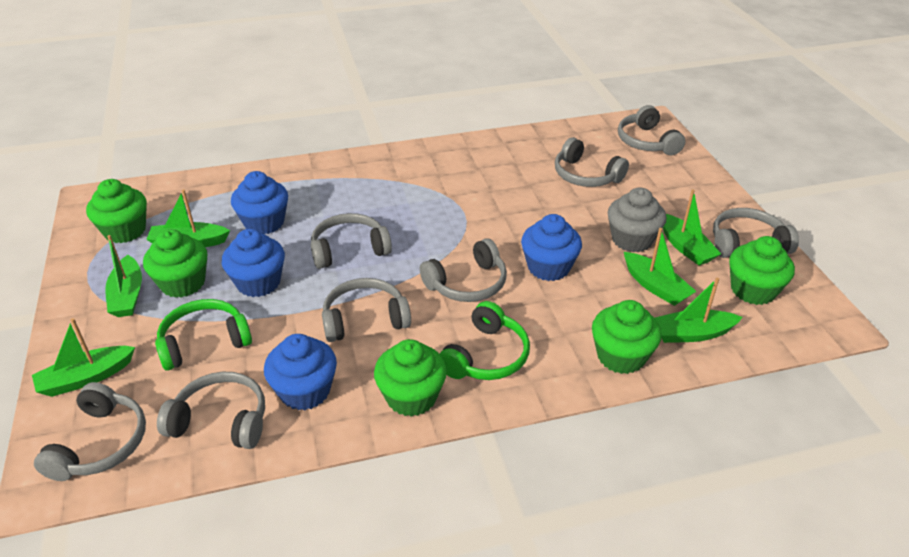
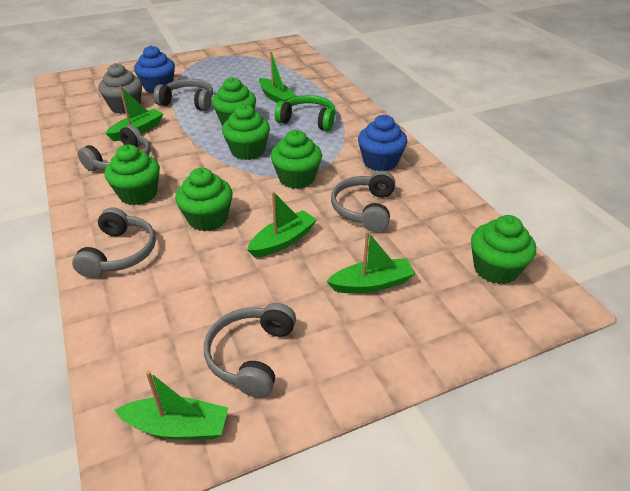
blue cupcake: 4 -> 2
green boat: 6 -> 5
green cupcake: 5 -> 6
green headphones: 2 -> 1
grey headphones: 8 -> 5

